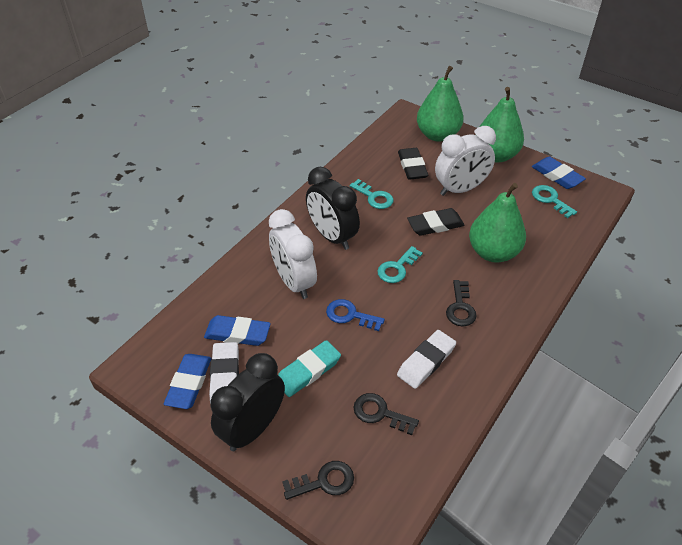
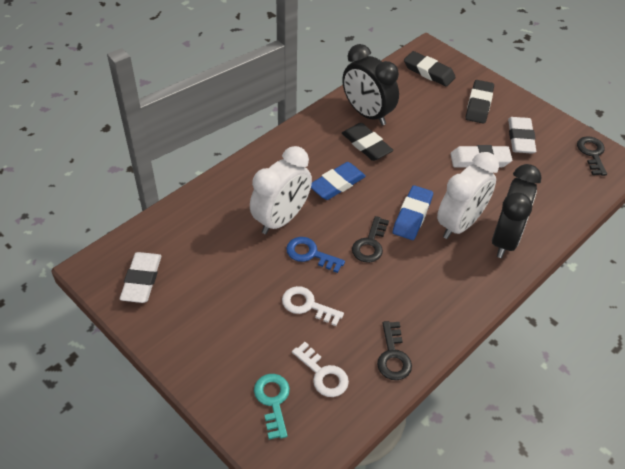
black eraser: 2 -> 3
blue eraser: 3 -> 2
green pear: 3 -> 0
turquoise eraser: 1 -> 0
turquoise key: 3 -> 1
white eraser: 2 -> 3
white key: 0 -> 2

